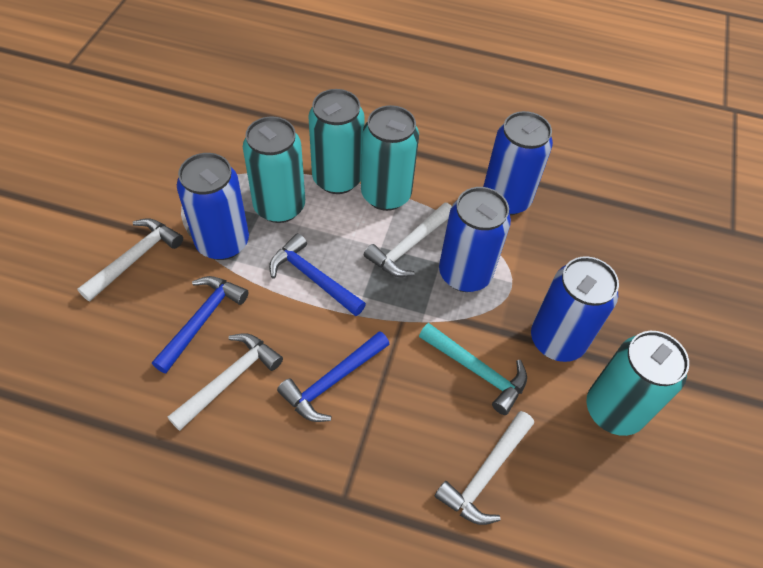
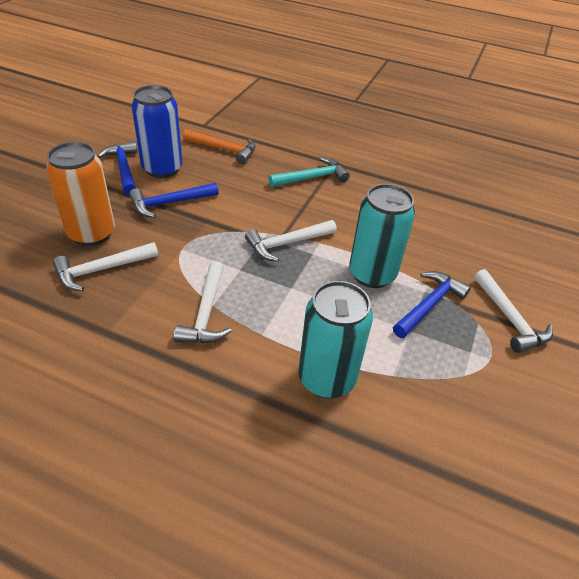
blue can: 4 -> 1
orange can: 0 -> 1
orange hammer: 0 -> 1
turquoise can: 4 -> 2

